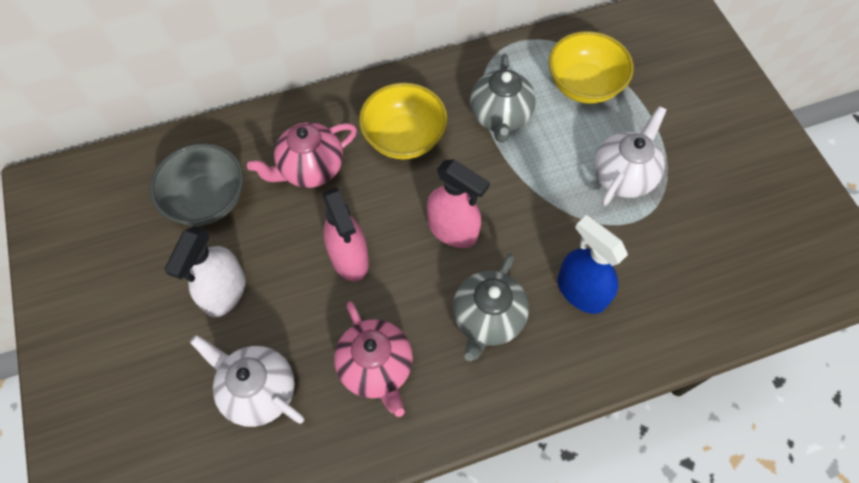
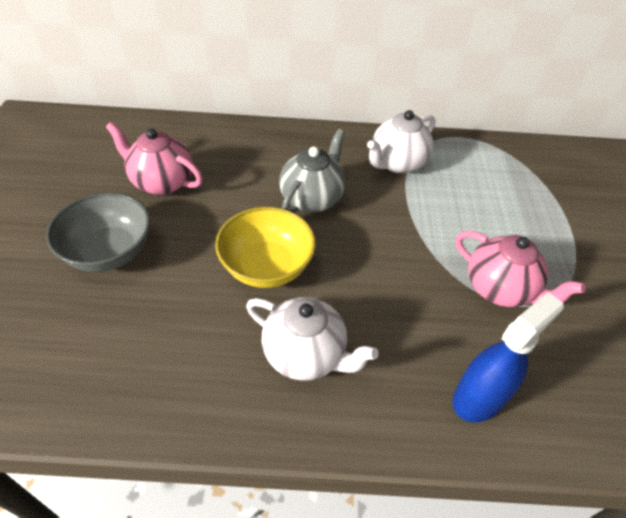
grey teapot: 2 -> 1
pink spray bottle: 2 -> 0
white spray bottle: 1 -> 0
yellow bowl: 2 -> 1

